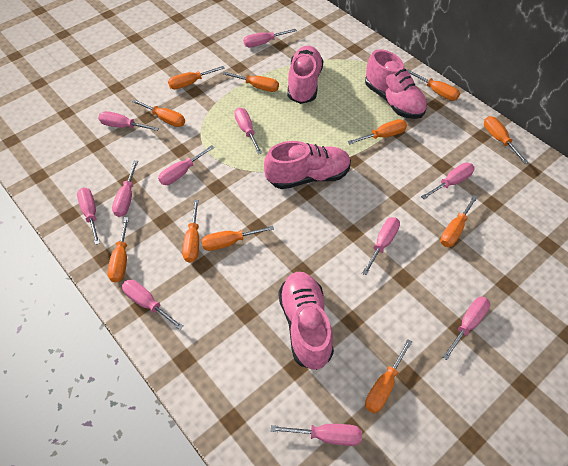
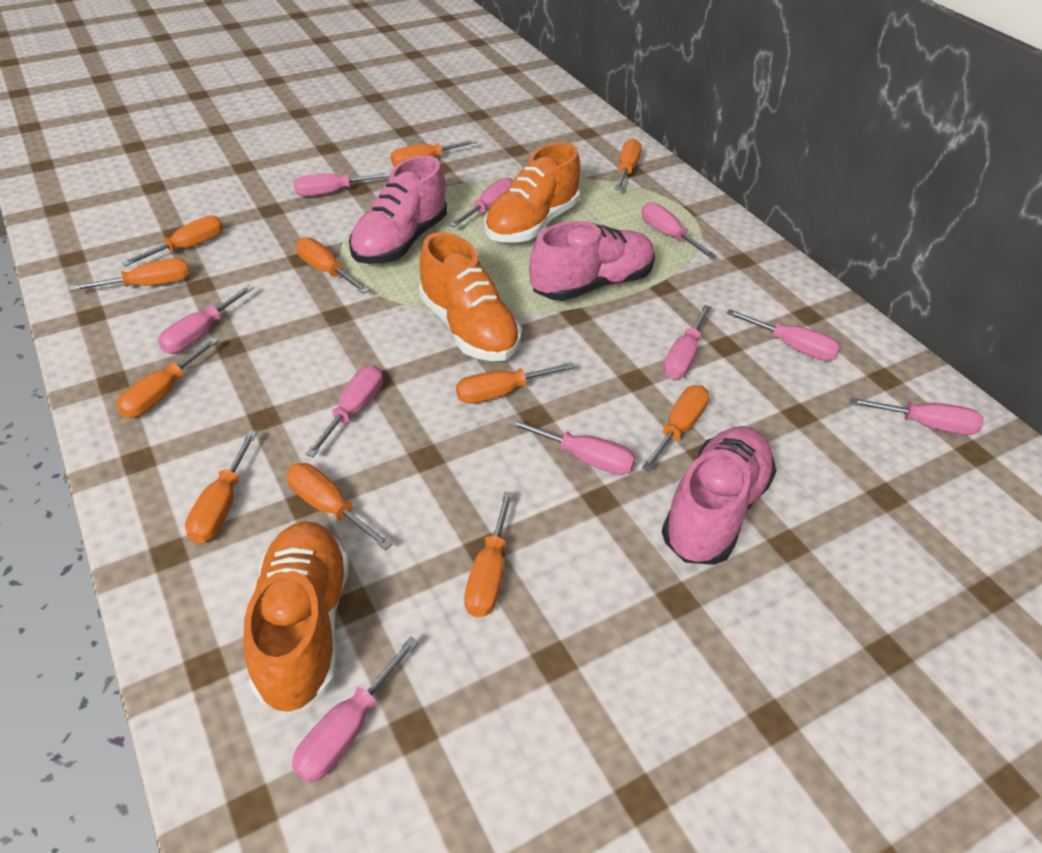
orange shoe: 0 -> 3
pink screwdriver: 11 -> 10
pink shoe: 4 -> 3

